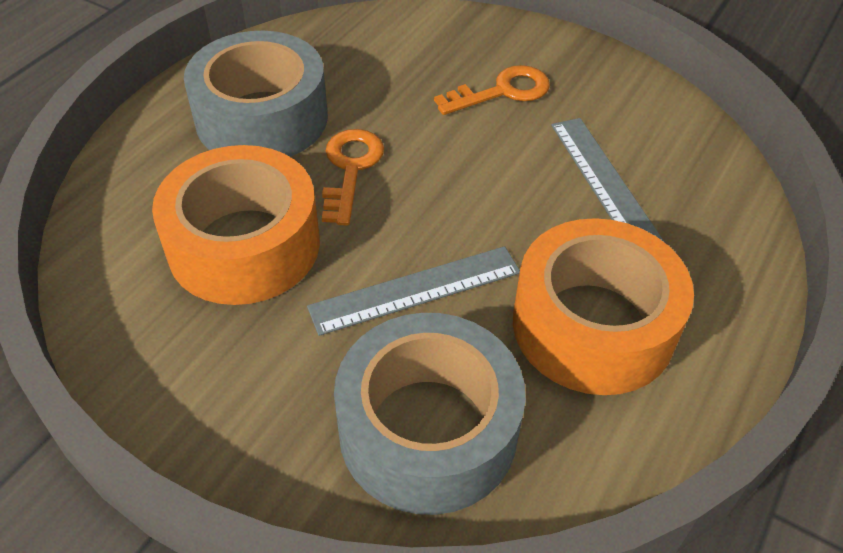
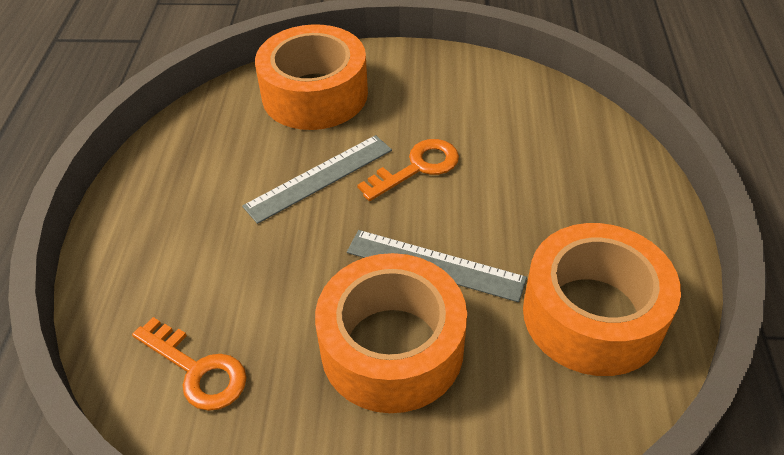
grey tape: 2 -> 0
orange tape: 2 -> 3

